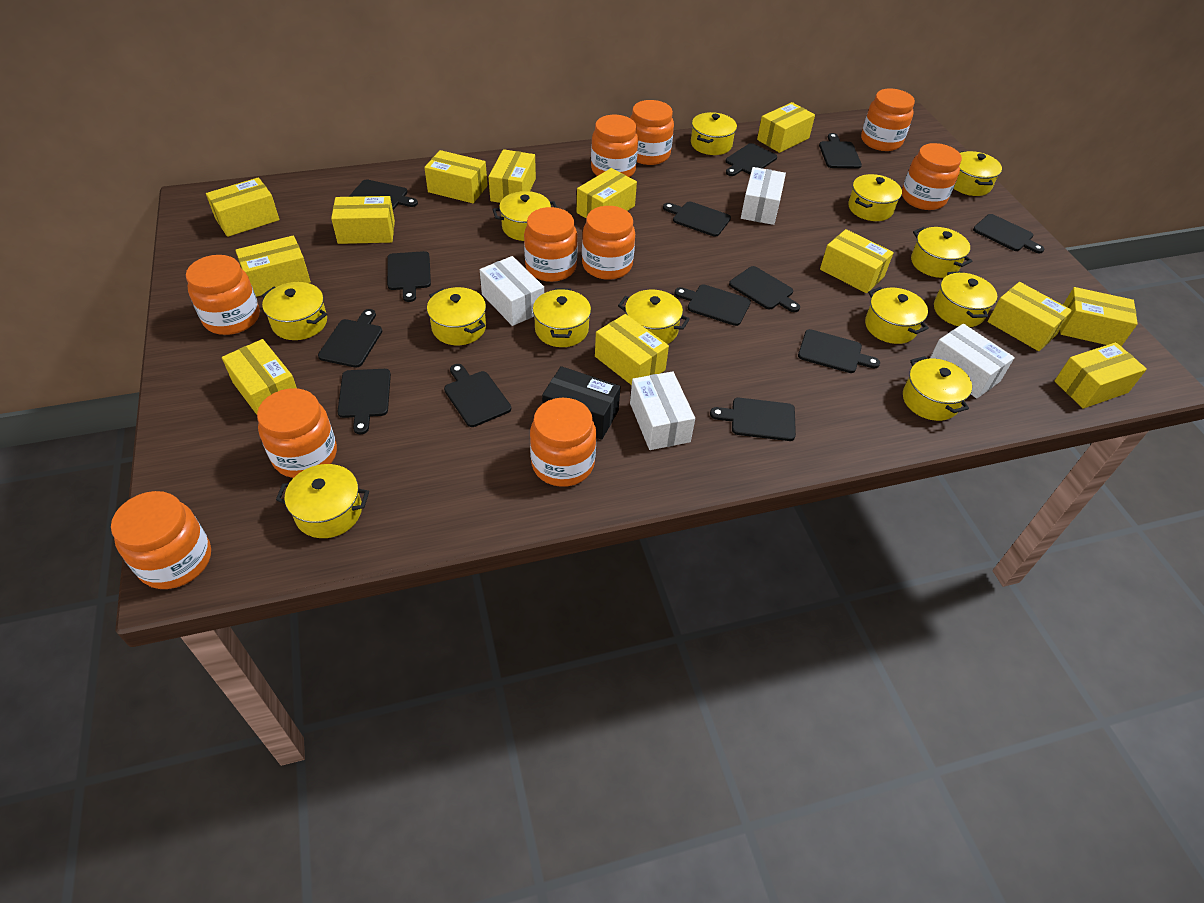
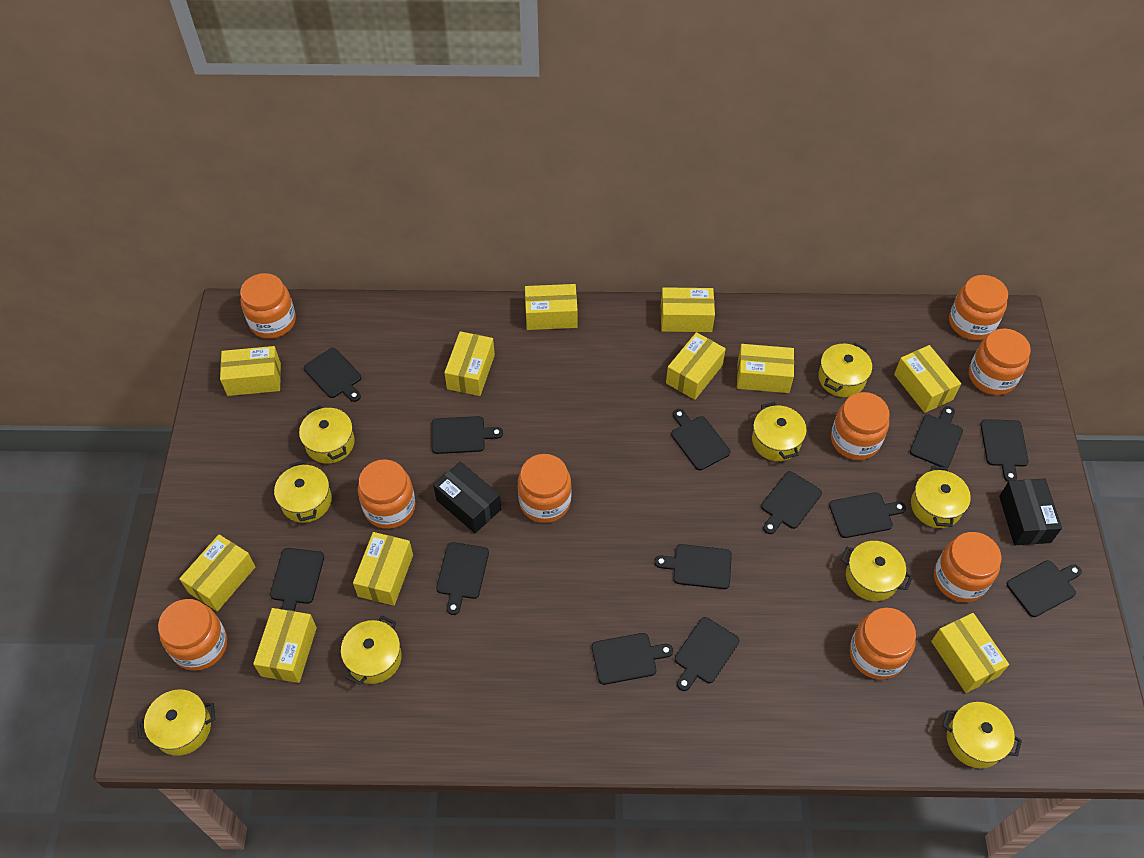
black box: 1 -> 2
orange jar: 10 -> 9
white box: 4 -> 0
yellow box: 13 -> 11
yellow pot: 13 -> 9

